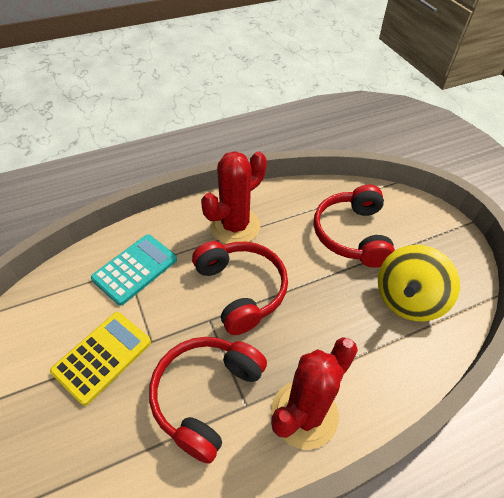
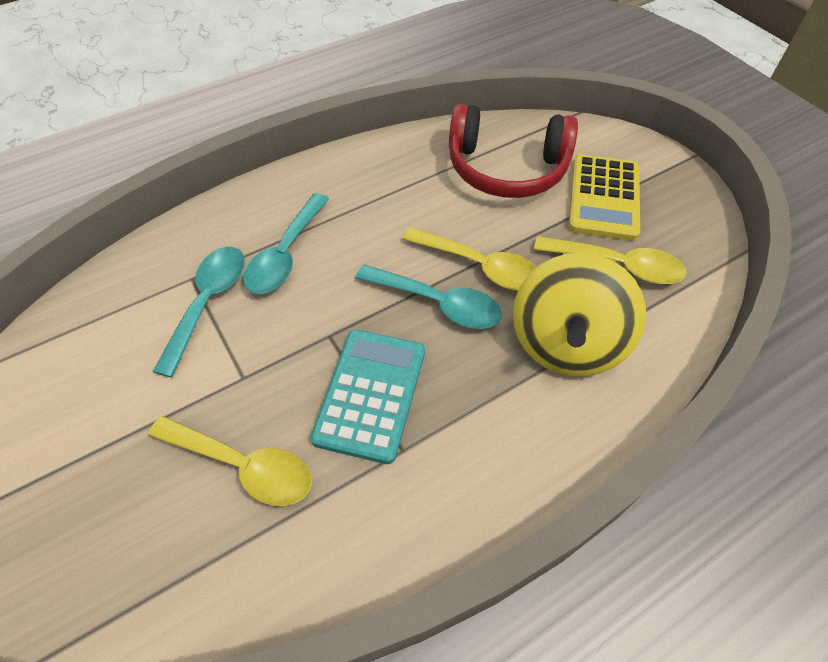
red cactus: 2 -> 0
red headphones: 3 -> 1
turquoise spoon: 0 -> 3
yellow spoon: 0 -> 3

